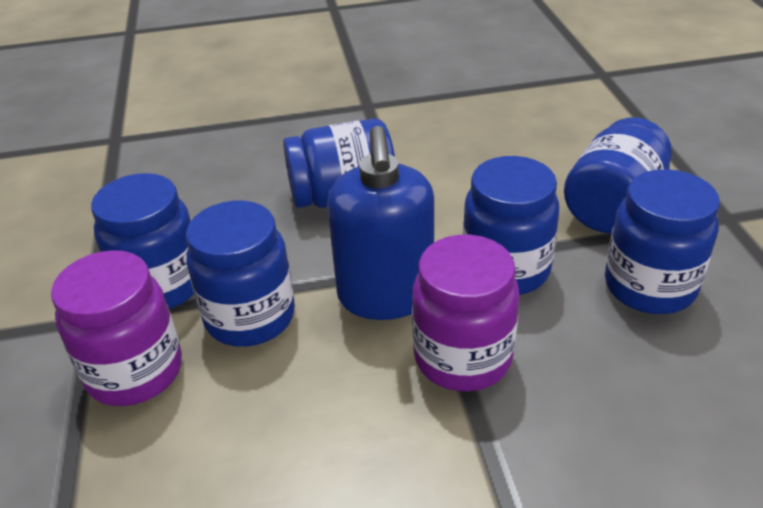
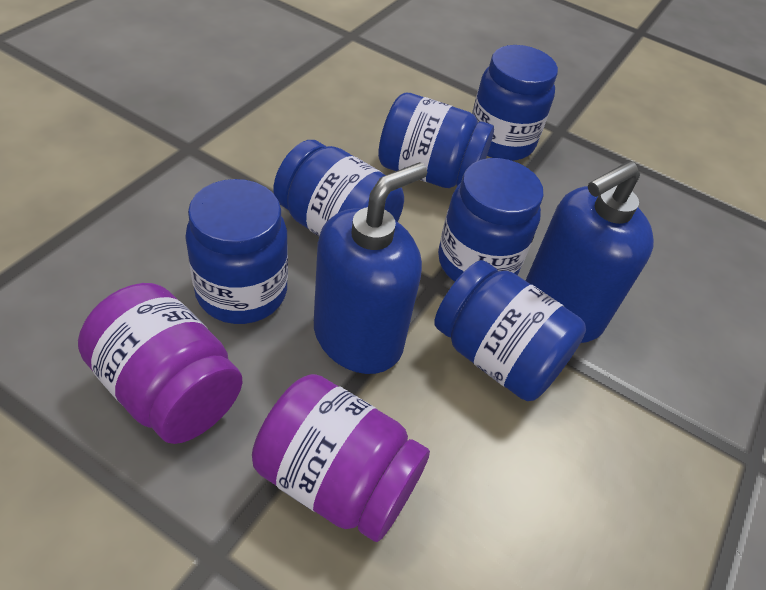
blue soap dispenser: 1 -> 2

